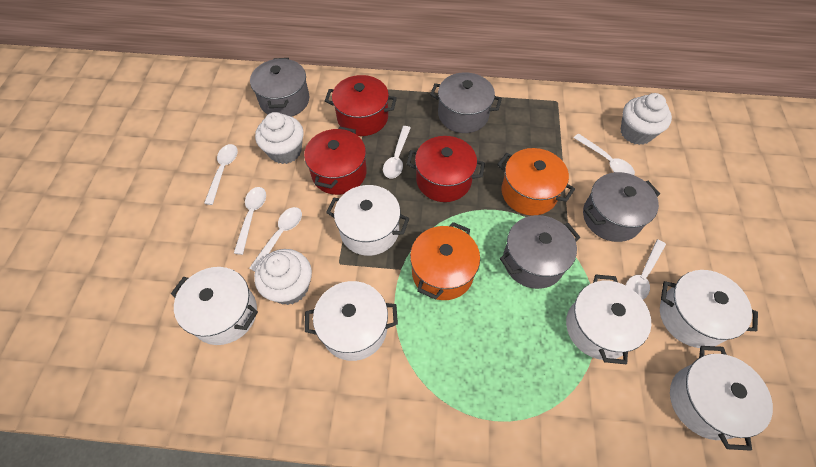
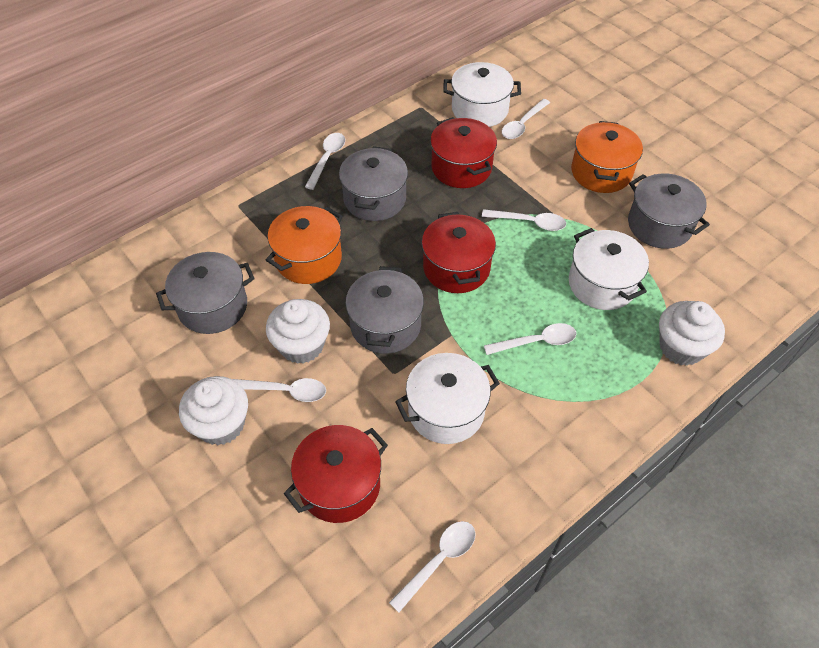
white pot: 6 -> 3

